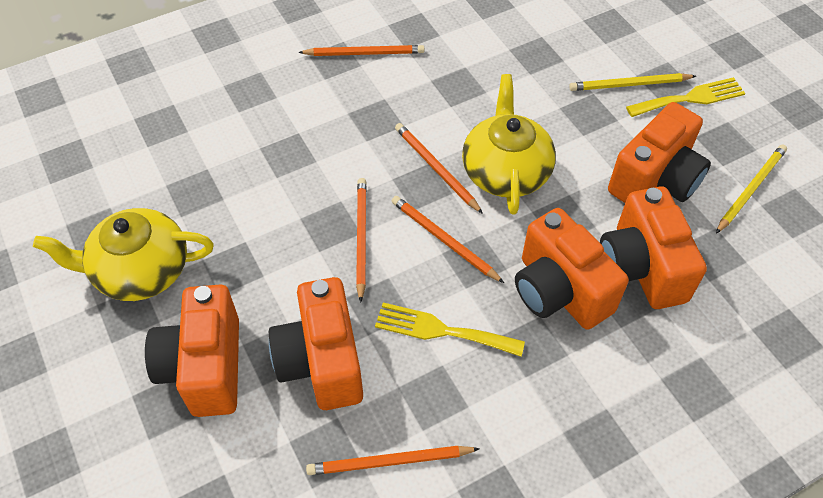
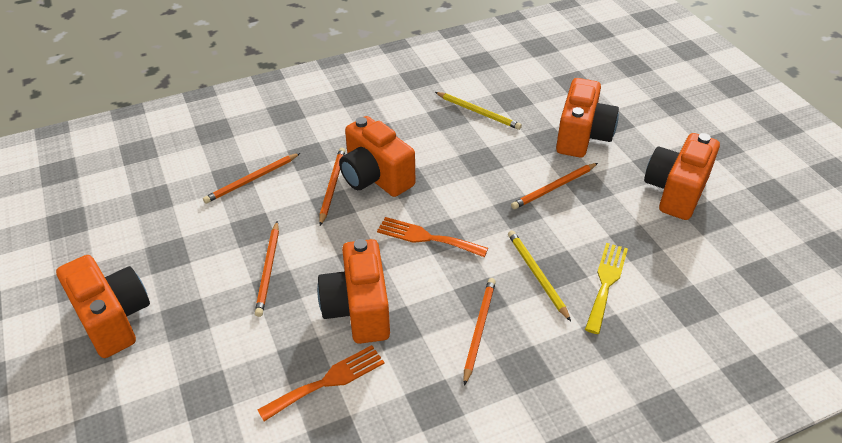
orange fork: 0 -> 2
yellow fork: 2 -> 1
yellow teapot: 2 -> 0

